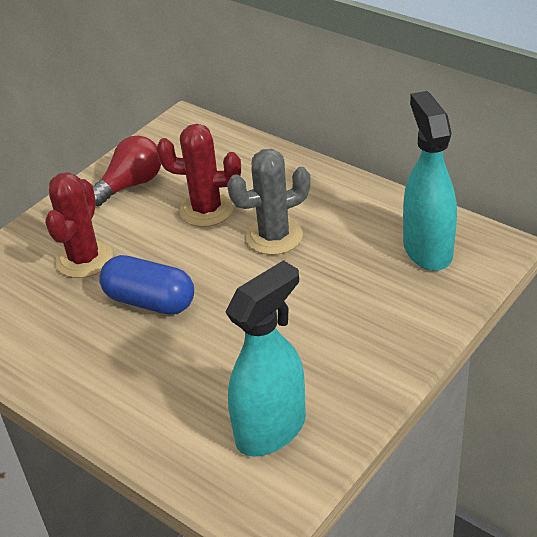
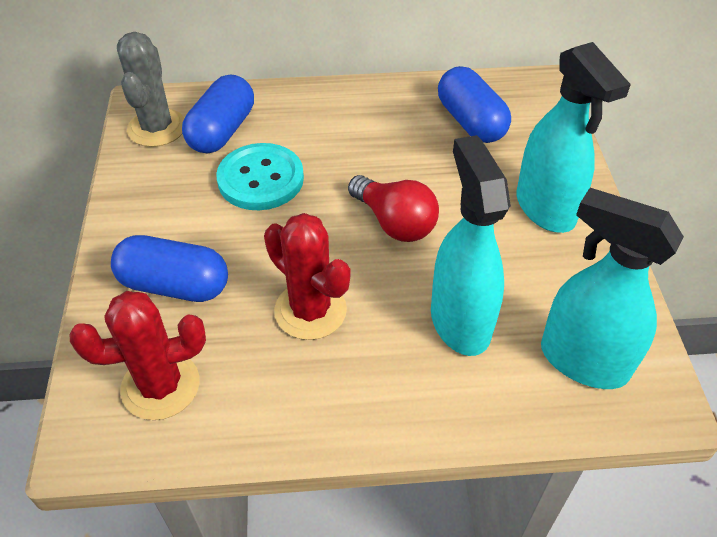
blue capsule: 1 -> 3
turquoise button: 0 -> 1
turquoise spray bottle: 2 -> 3

